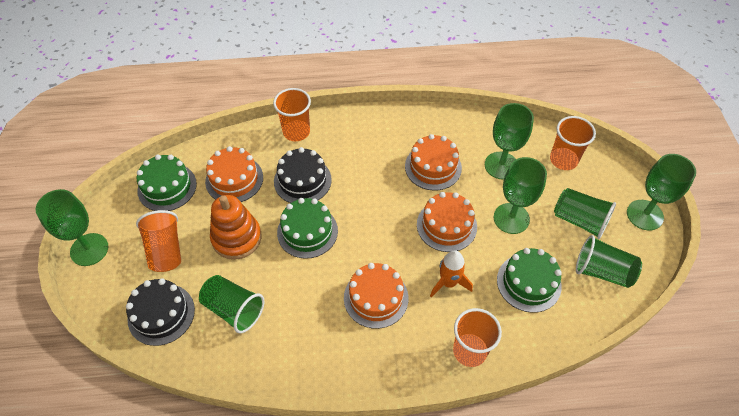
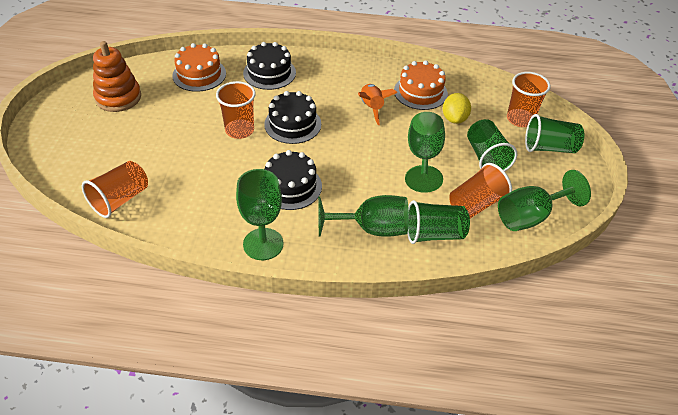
black cake: 2 -> 3
green cake: 3 -> 0
orange cake: 4 -> 2
yellow lemon: 0 -> 1

